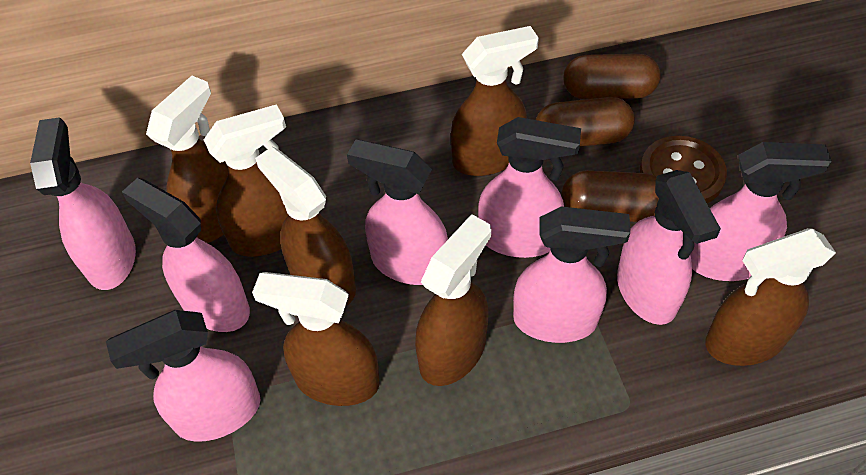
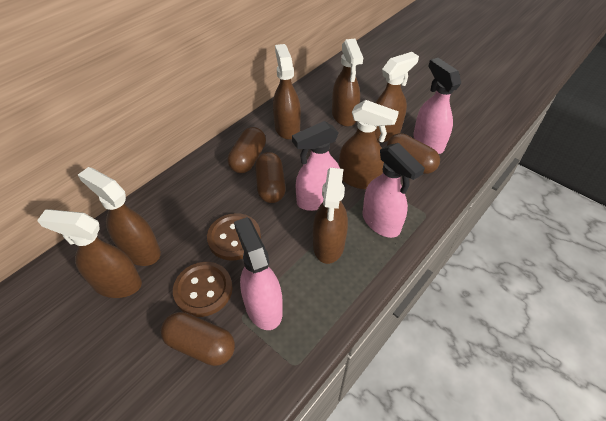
brown button: 1 -> 2
brown capsule: 3 -> 4
pink spray bottle: 8 -> 4

